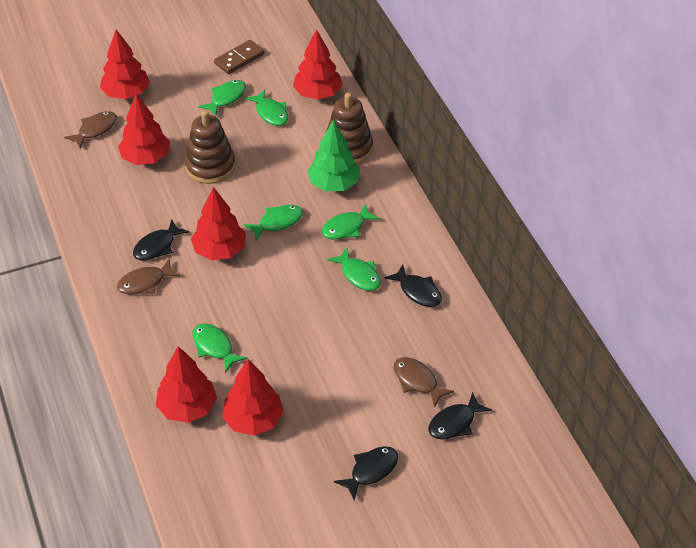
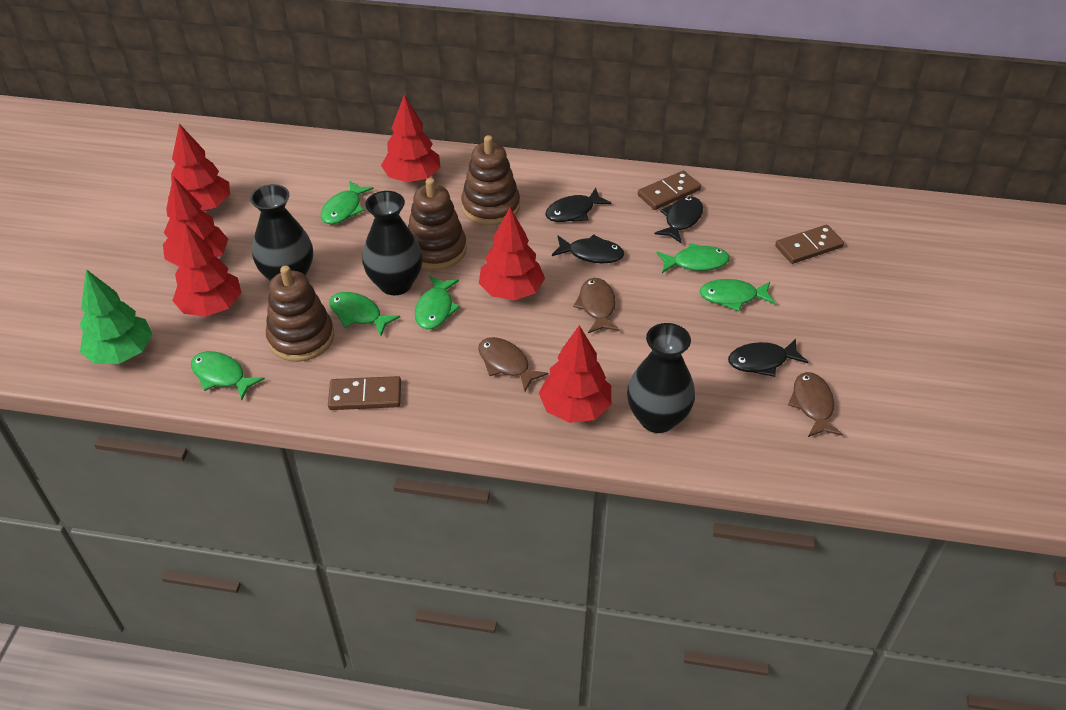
black vase: 0 -> 3
brown domino: 1 -> 3
brown stacking toy: 2 -> 3

